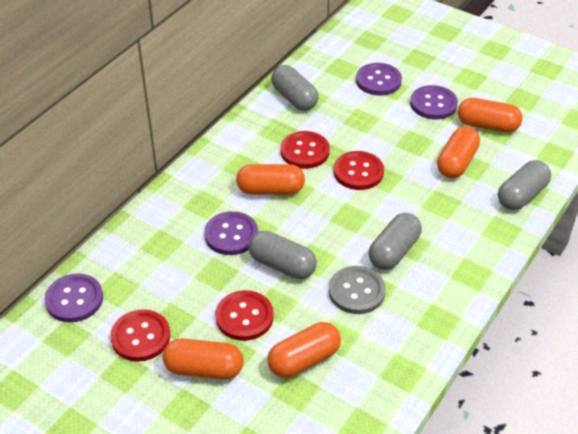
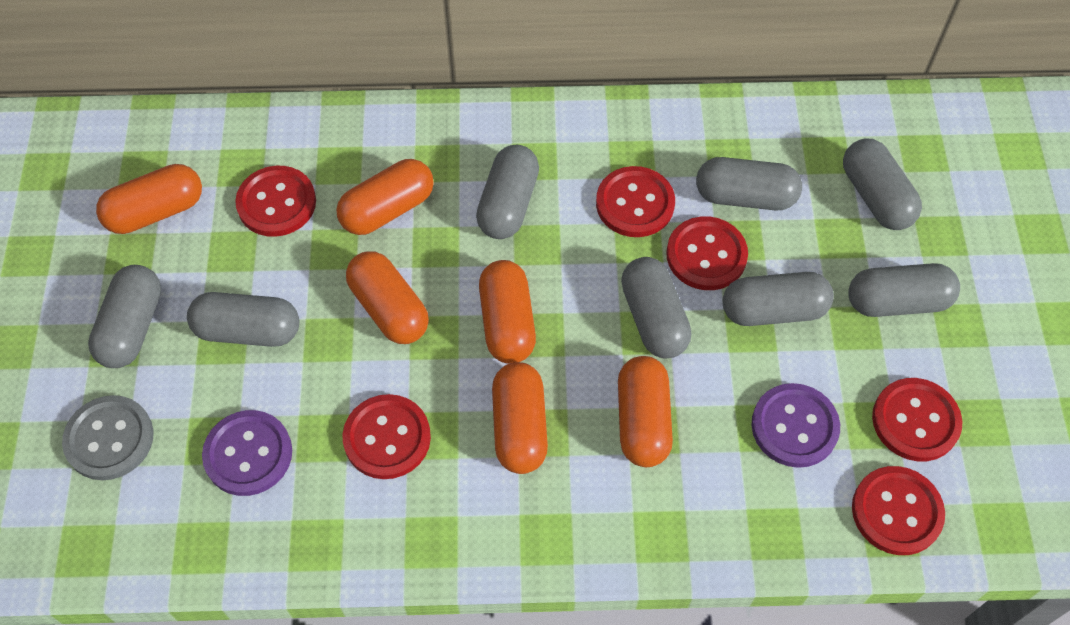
grey capsule: 4 -> 8
orange capsule: 5 -> 6
purple button: 4 -> 2
red button: 4 -> 6

